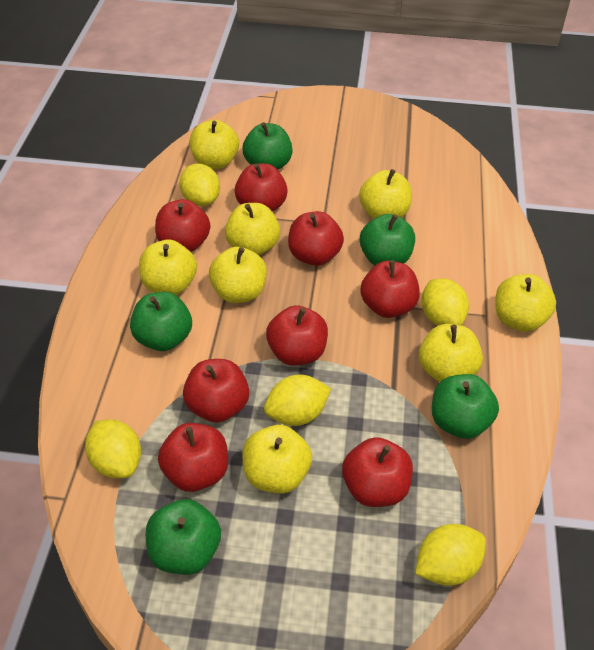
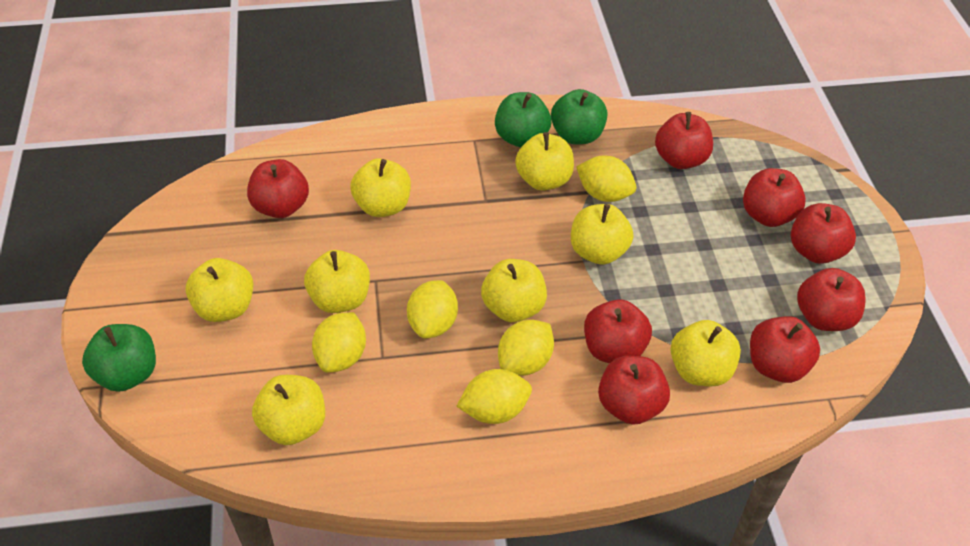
green apple: 5 -> 3

